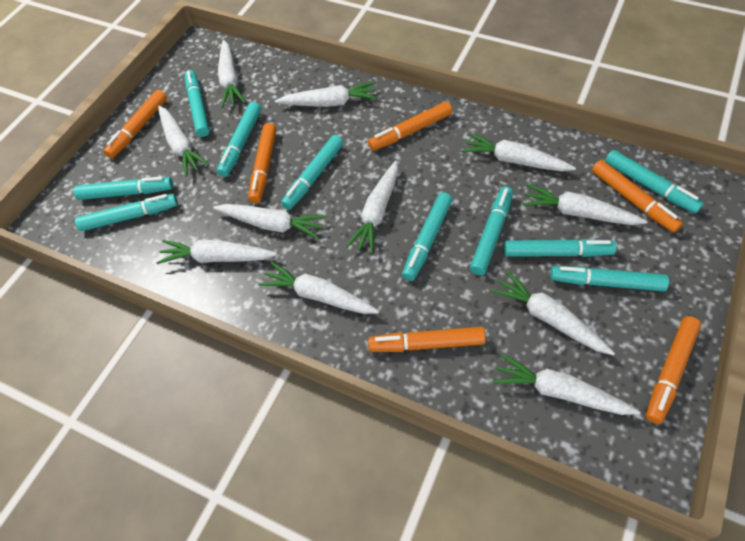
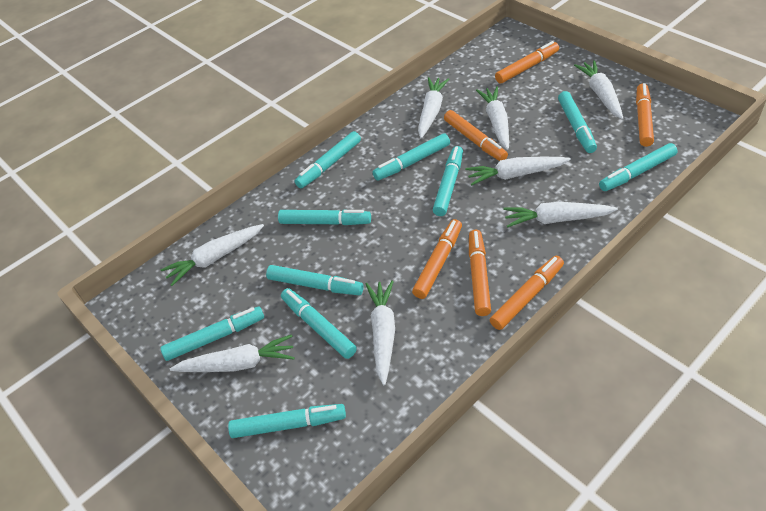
white carrot: 11 -> 8

